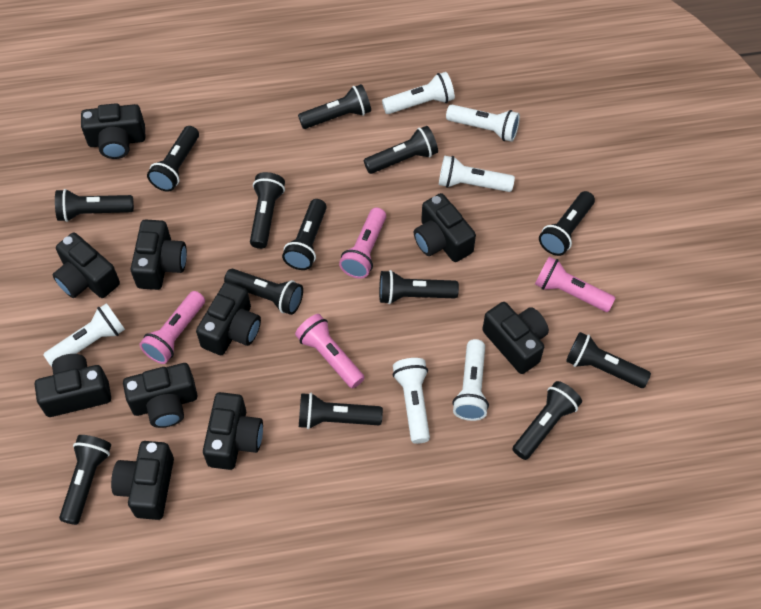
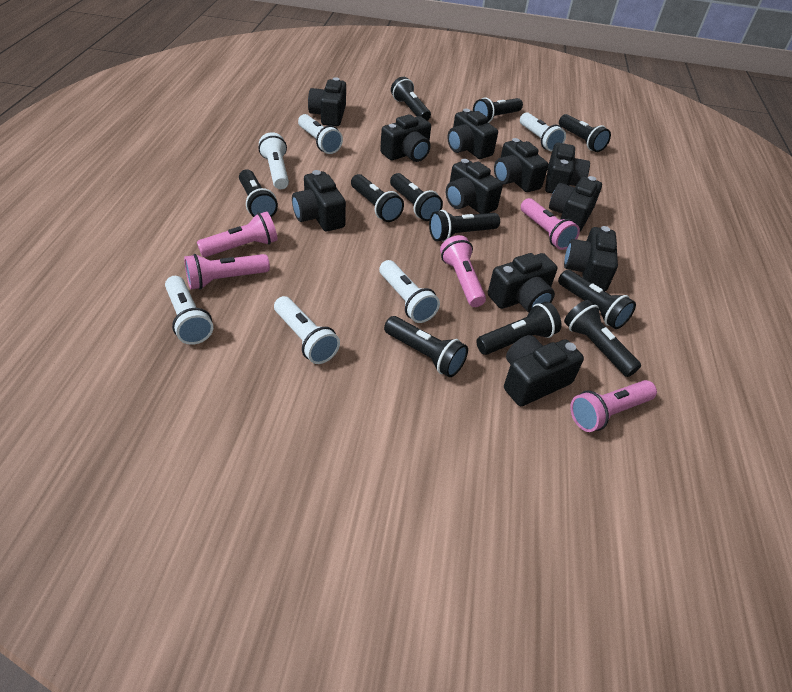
black camera: 10 -> 11
black flashlight: 13 -> 11
pink flashlight: 4 -> 5

